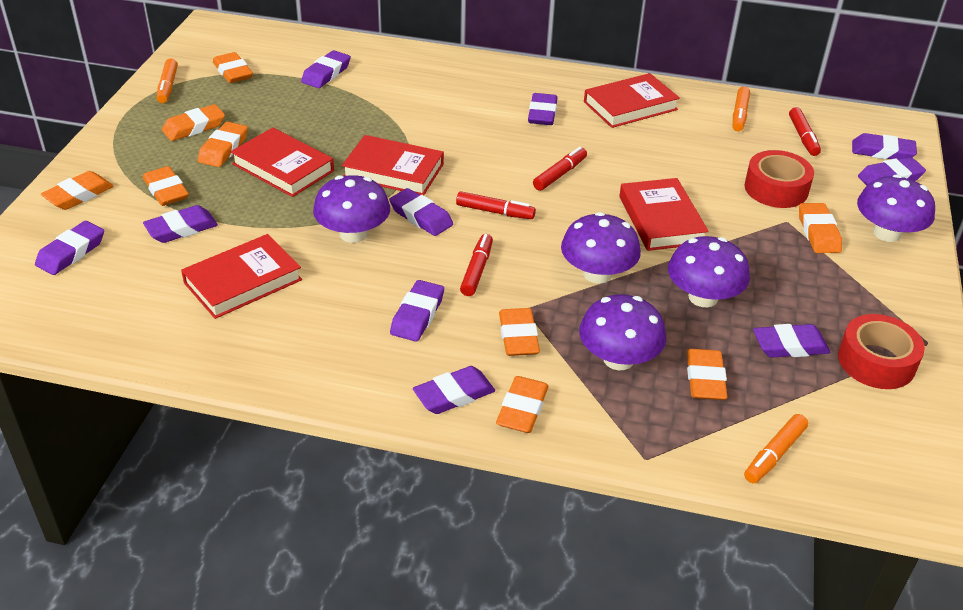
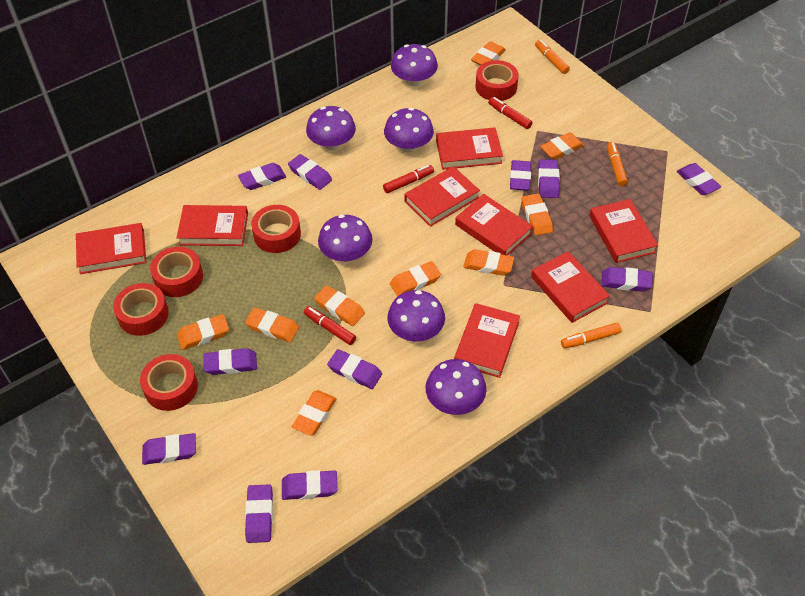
purple eraser: 10 -> 11
purple mushroom: 5 -> 6
red book: 5 -> 8
red marker: 4 -> 3
red tape: 2 -> 5

